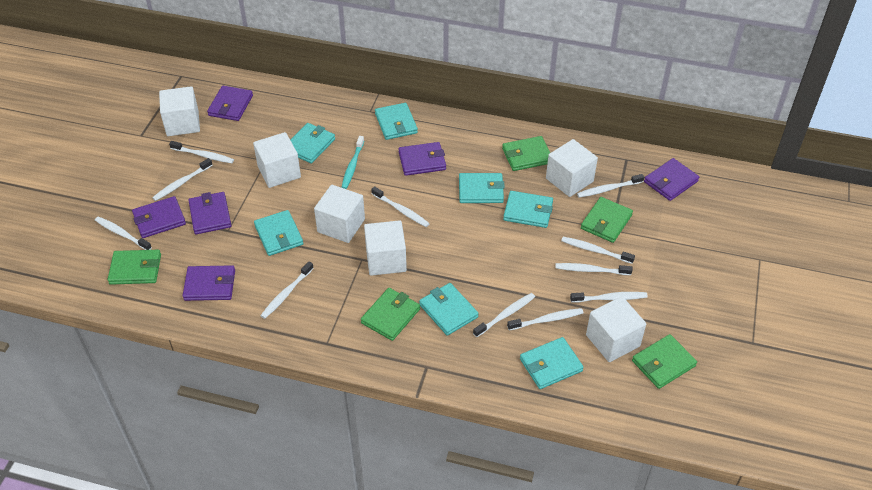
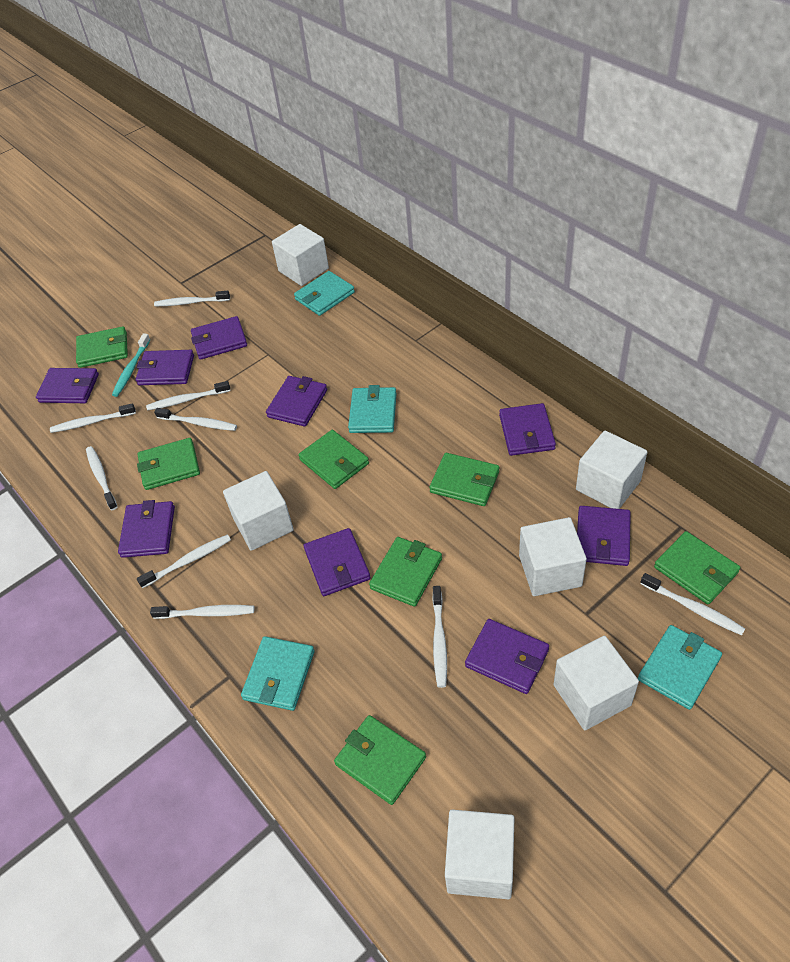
green wallet: 5 -> 7
purple wallet: 6 -> 9
turquoise wallet: 7 -> 4
white toothbrush: 11 -> 9

